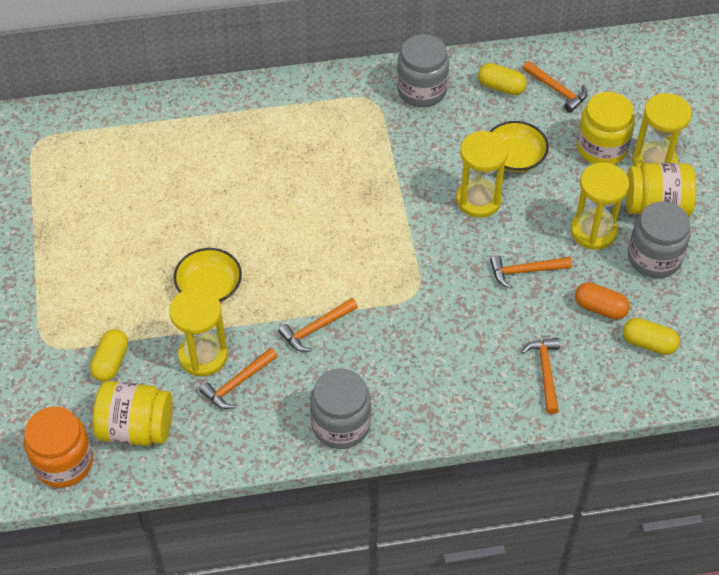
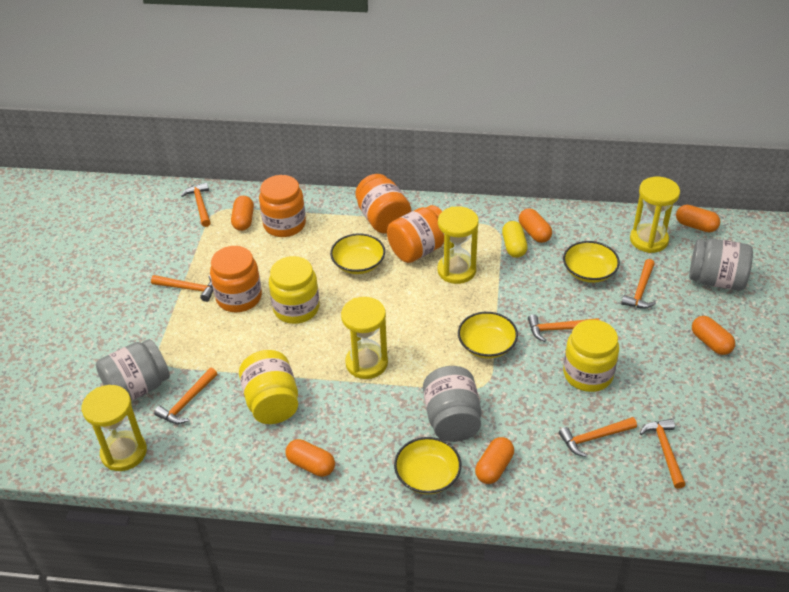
orange capsule: 1 -> 6
orange hammer: 5 -> 7
orange jar: 1 -> 4
yellow bowl: 2 -> 4
yellow capsule: 3 -> 1

